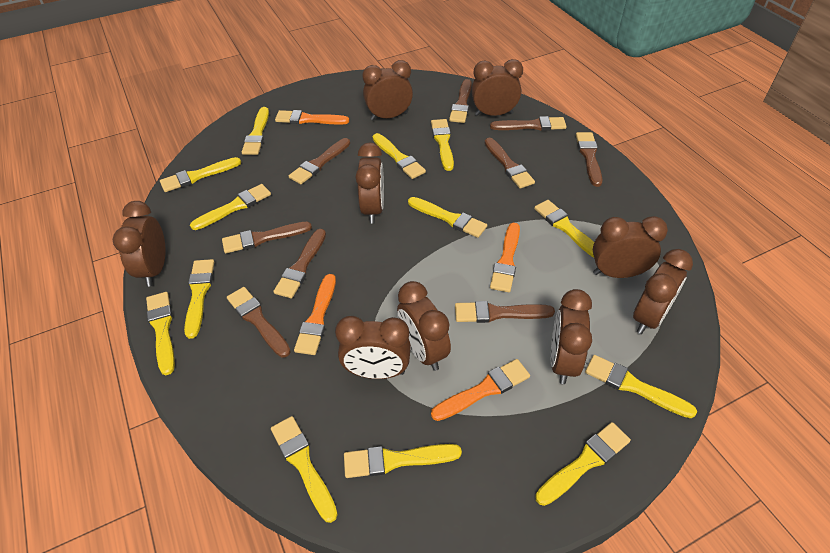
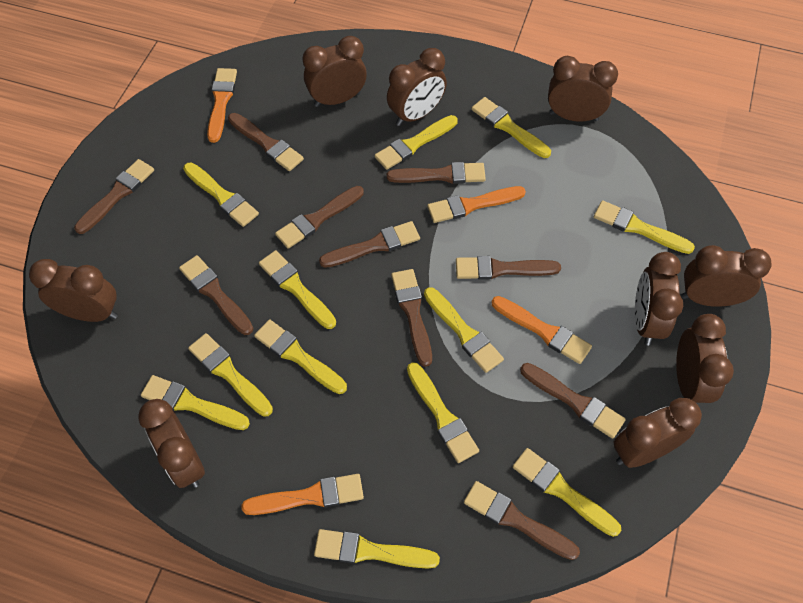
brown brush: 9 -> 10
yellow brush: 13 -> 12

